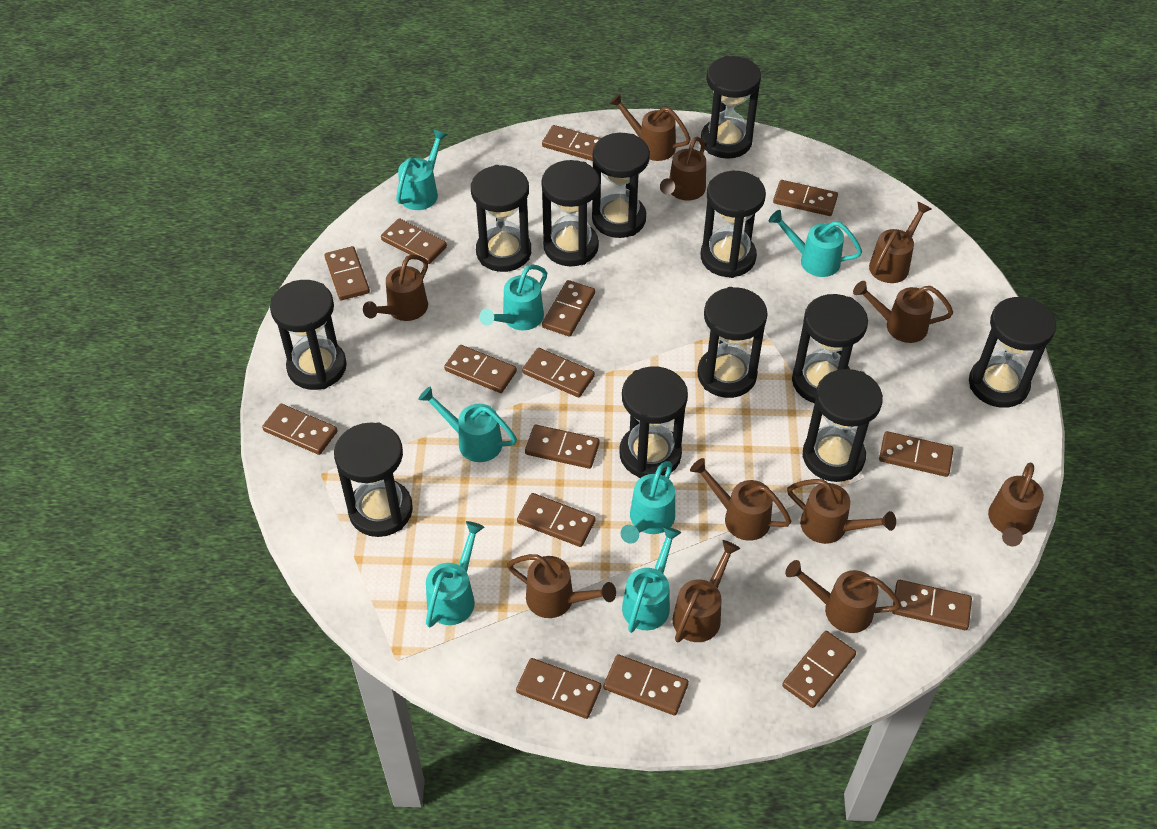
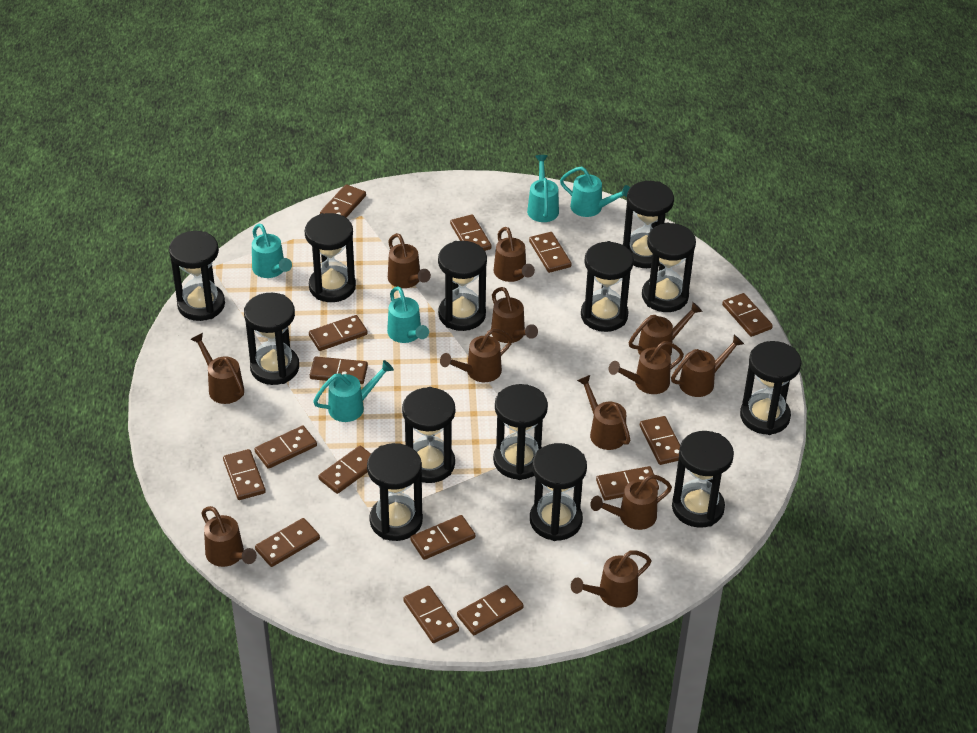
black hourglass: 12 -> 13
brown watering can: 11 -> 12
turquoise watering can: 7 -> 5

